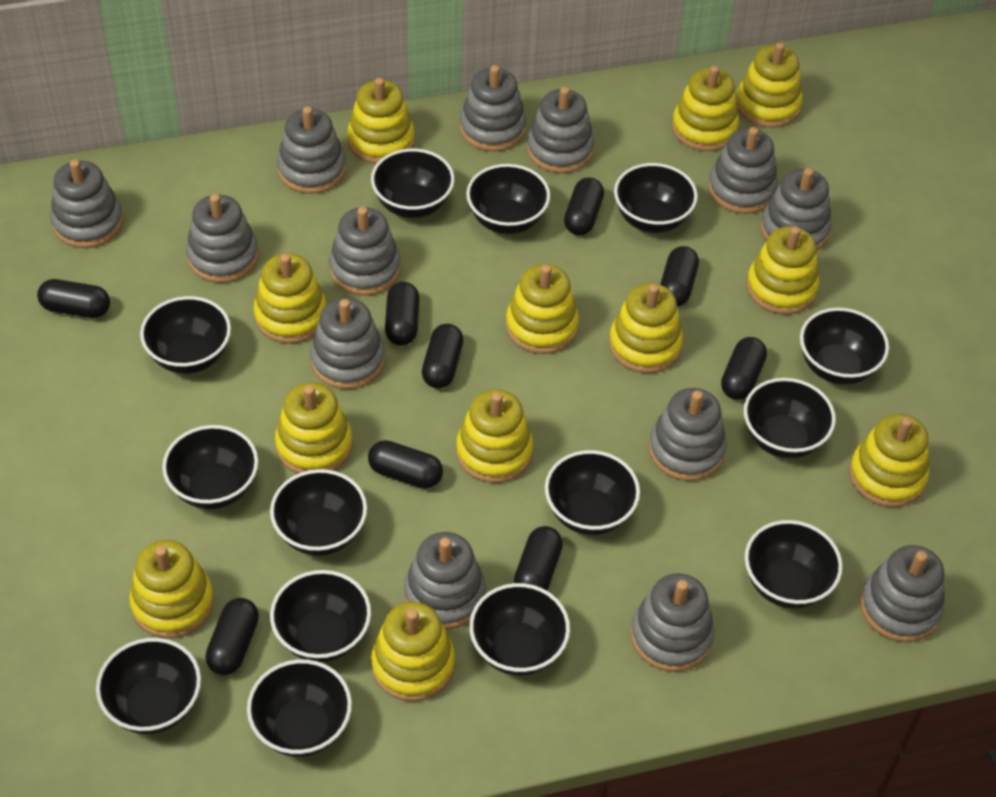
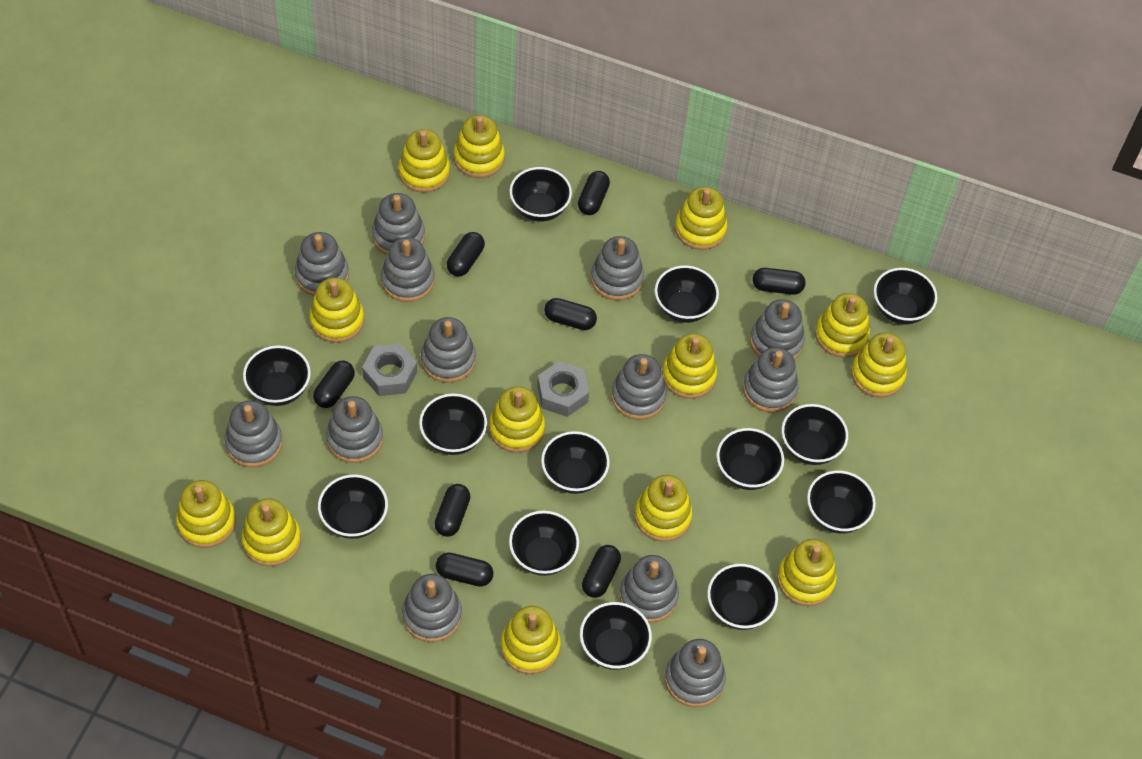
black bowl: 14 -> 13
black capsule: 9 -> 8
grey nut: 0 -> 2
yellow stacking toy: 12 -> 13

